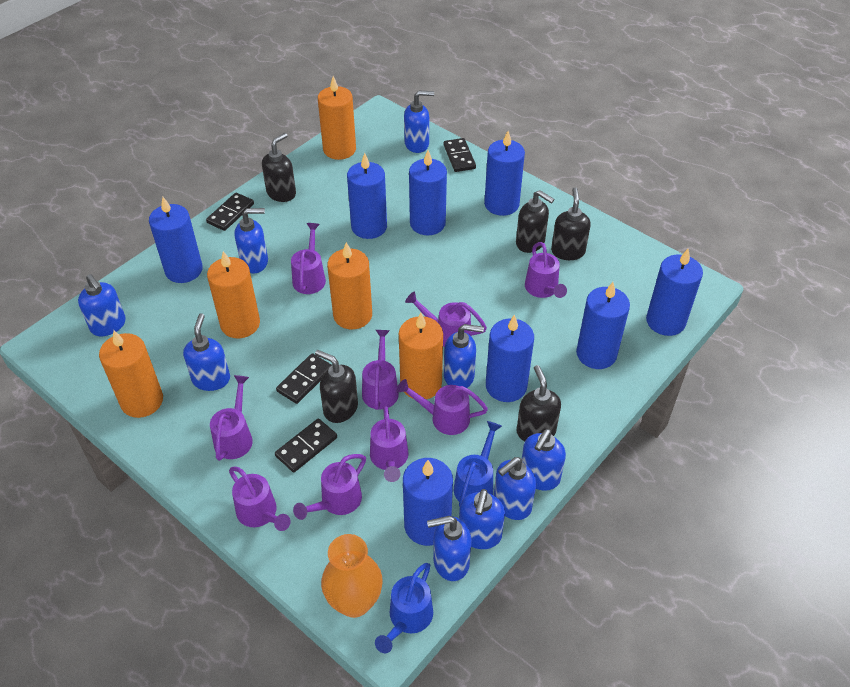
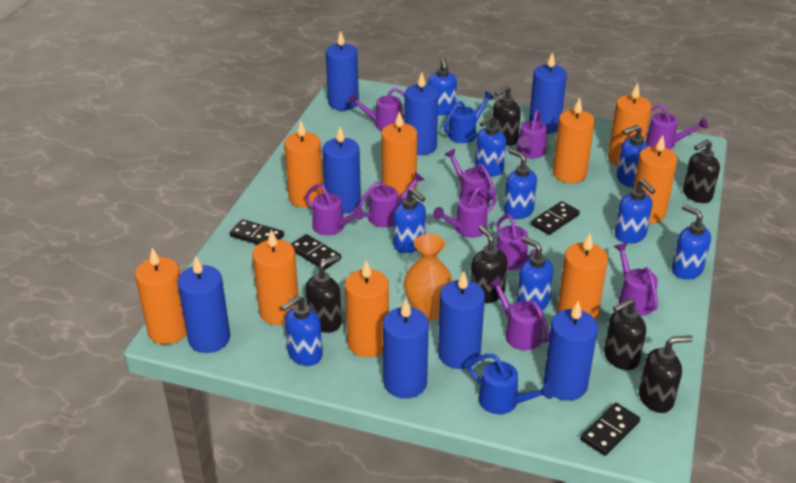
black soap dispenser: 5 -> 6
orange candle: 5 -> 9
purple watering can: 9 -> 10

